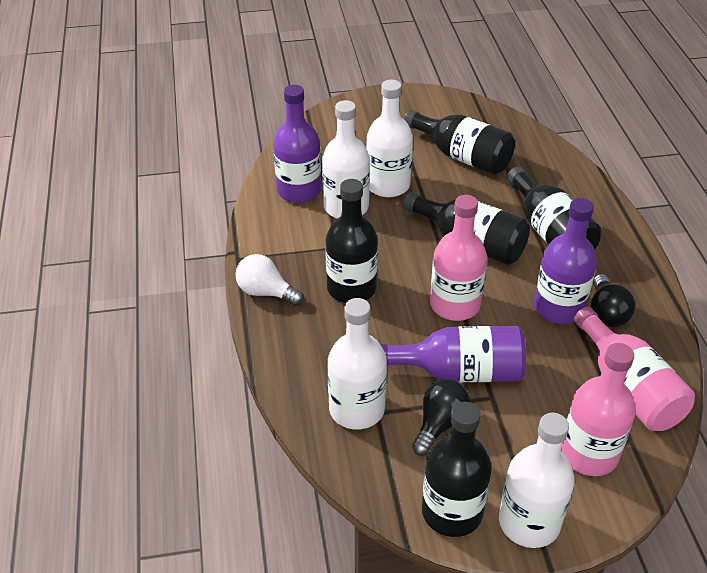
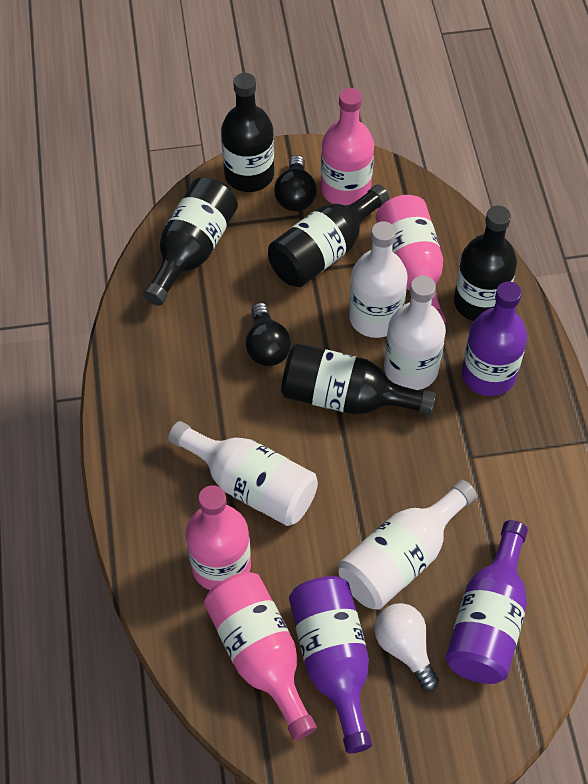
pink bottle: 3 -> 4

